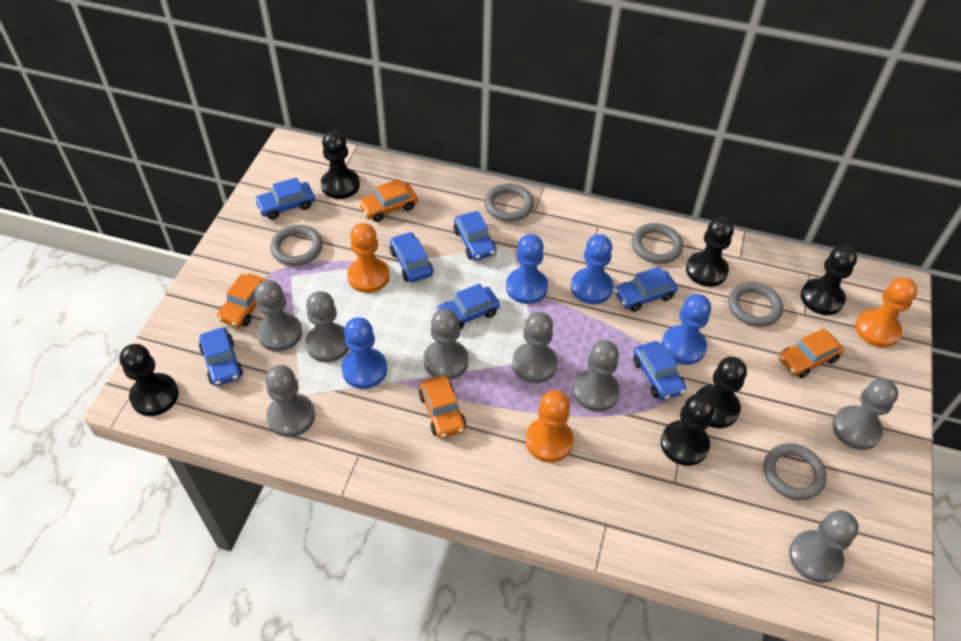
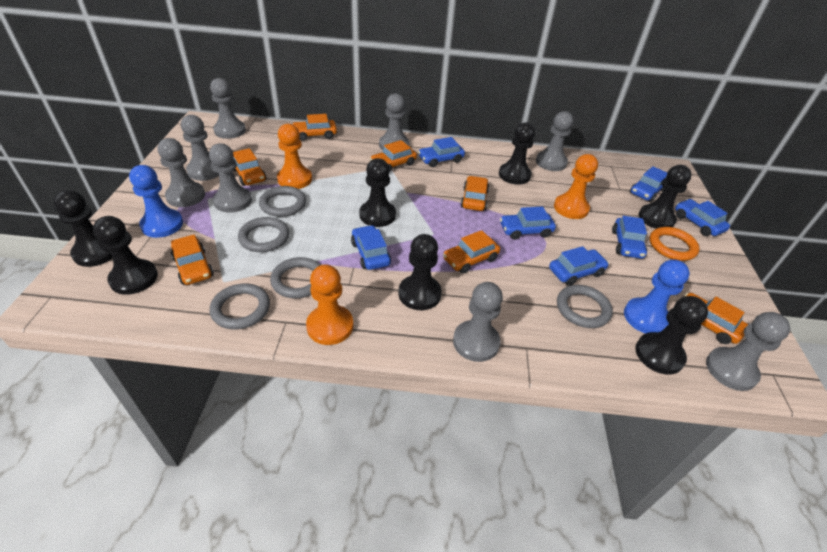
black pawn: 6 -> 7
blue pawn: 4 -> 2
orange car: 4 -> 7
orange ring: 0 -> 1

